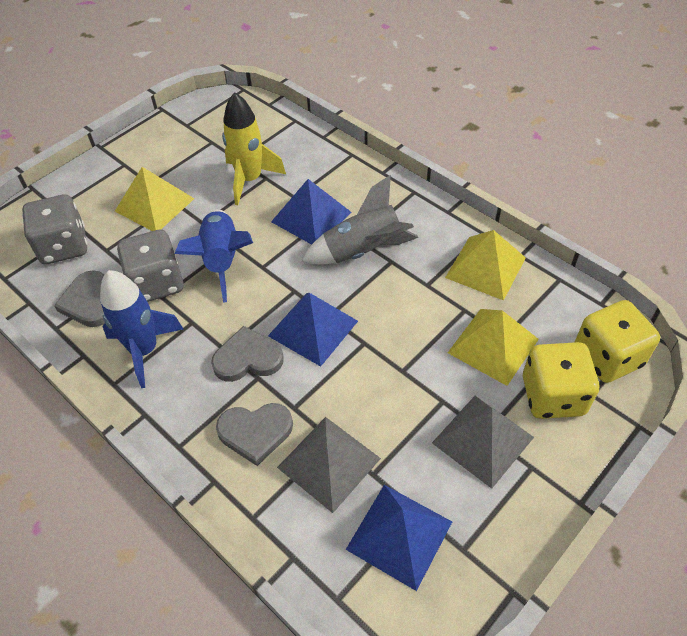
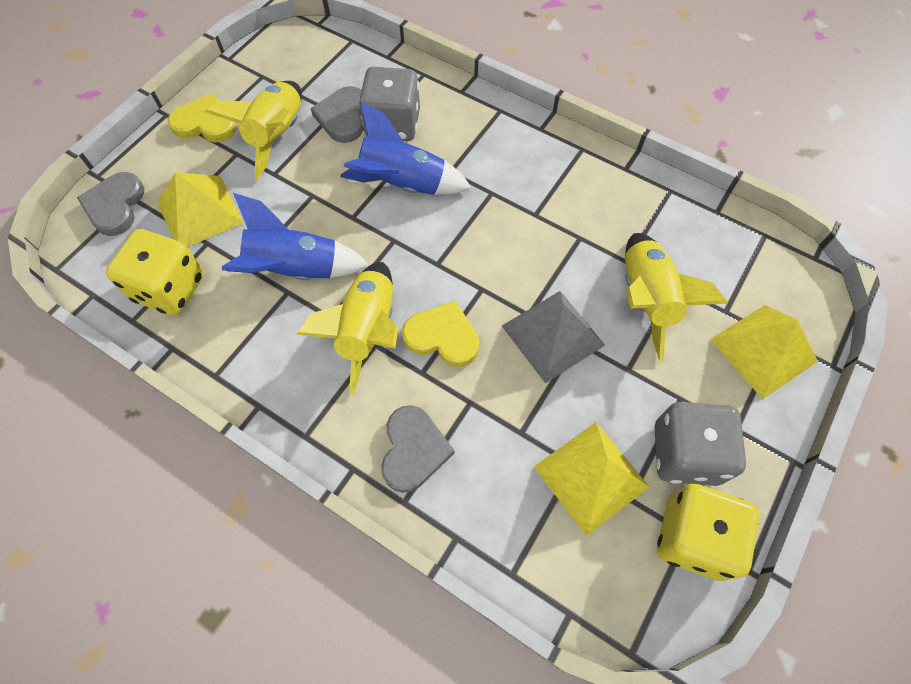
blue pyramid: 3 -> 0
grey pyramid: 2 -> 1
grey rocket: 1 -> 0
yellow heart: 0 -> 2
yellow rocket: 1 -> 3

